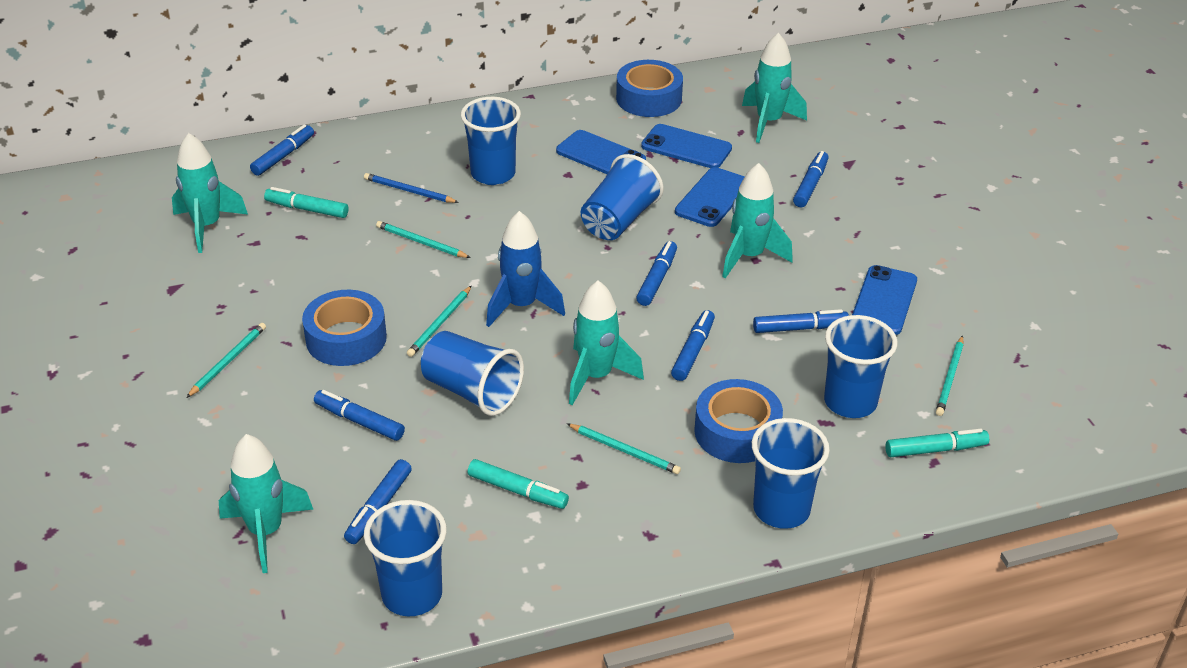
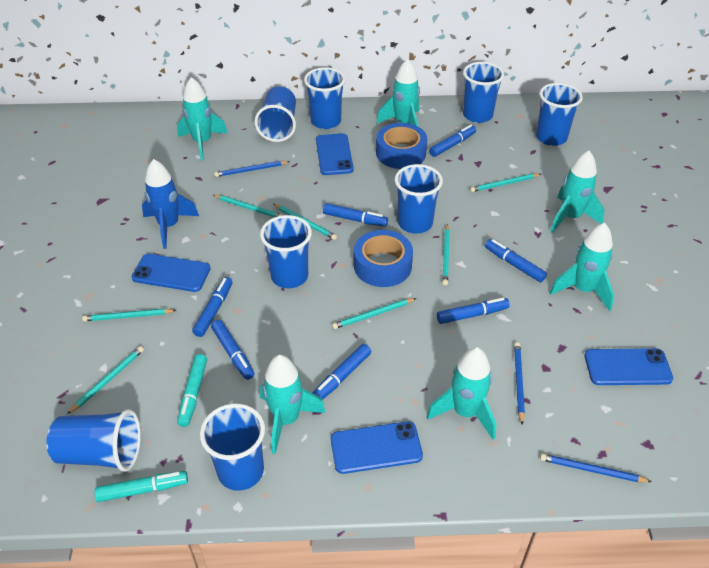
blue cup: 6 -> 8
blue pencil: 1 -> 3
blue tape: 3 -> 2
turquoise marker: 3 -> 2
turquoise pencil: 5 -> 7
turquoise rocket: 5 -> 6

